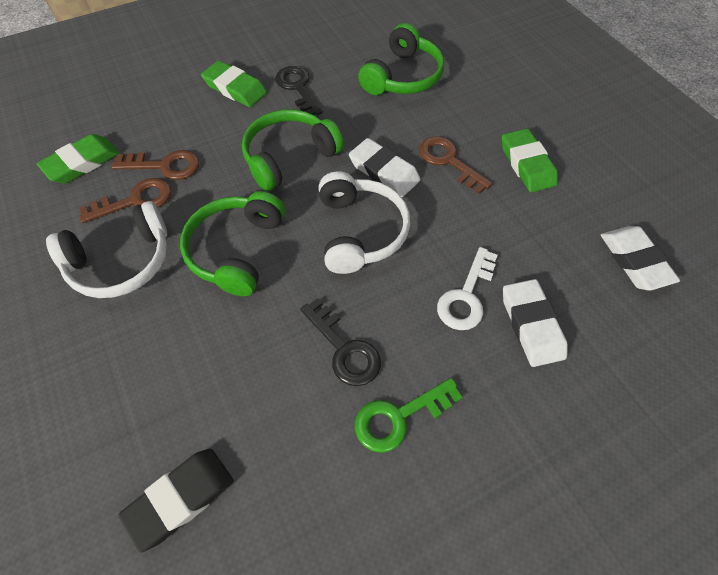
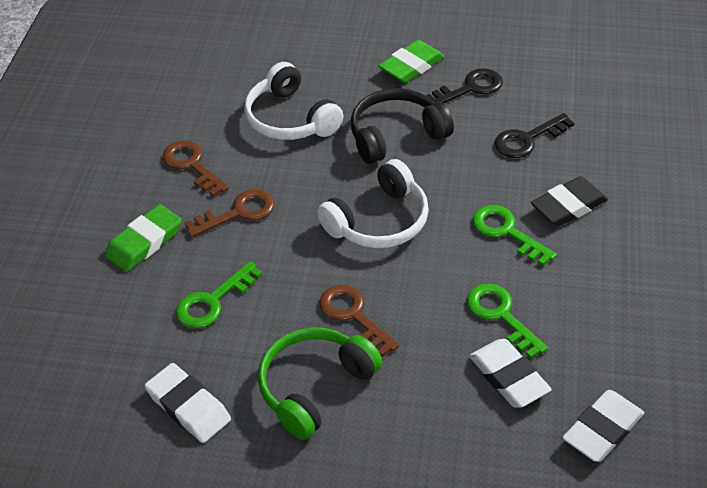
black headphones: 0 -> 1
green eraser: 3 -> 2
green headphones: 3 -> 1
green key: 1 -> 3
white key: 1 -> 0

